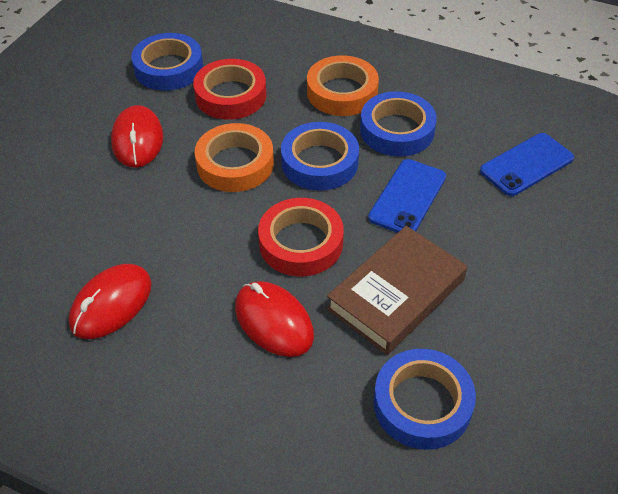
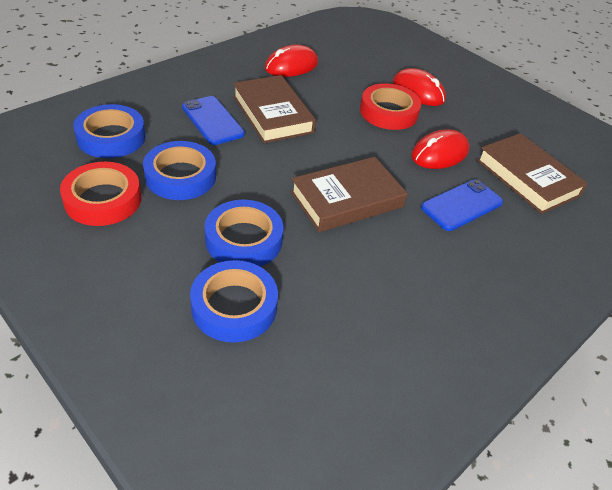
brown book: 1 -> 3
orange tape: 2 -> 0

